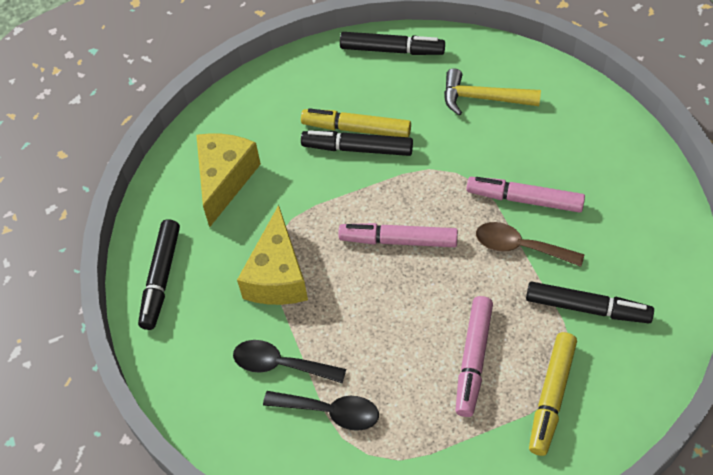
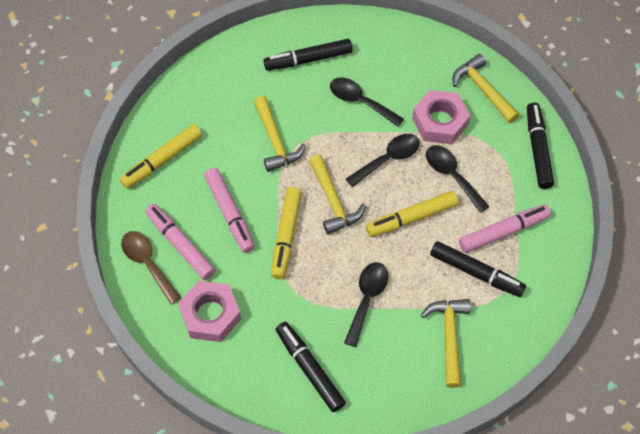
black spoon: 2 -> 4
pink nut: 0 -> 2
yellow cheese: 2 -> 0
yellow hammer: 1 -> 4
yellow marker: 2 -> 3

